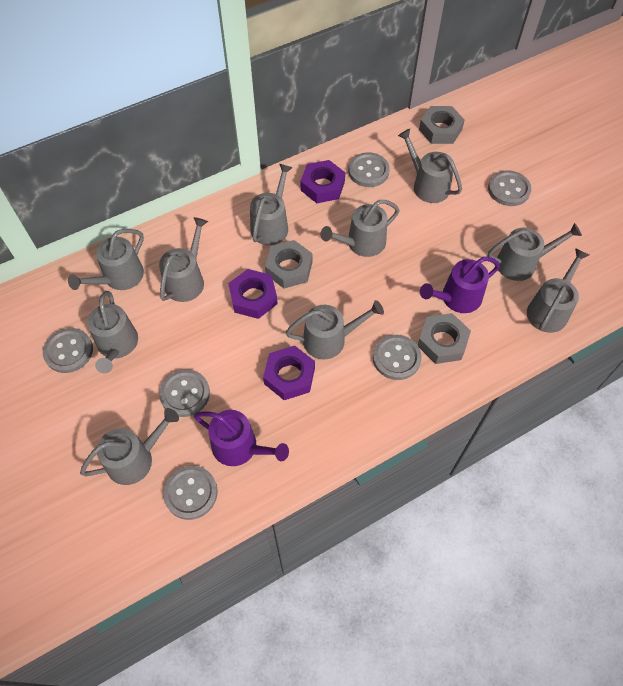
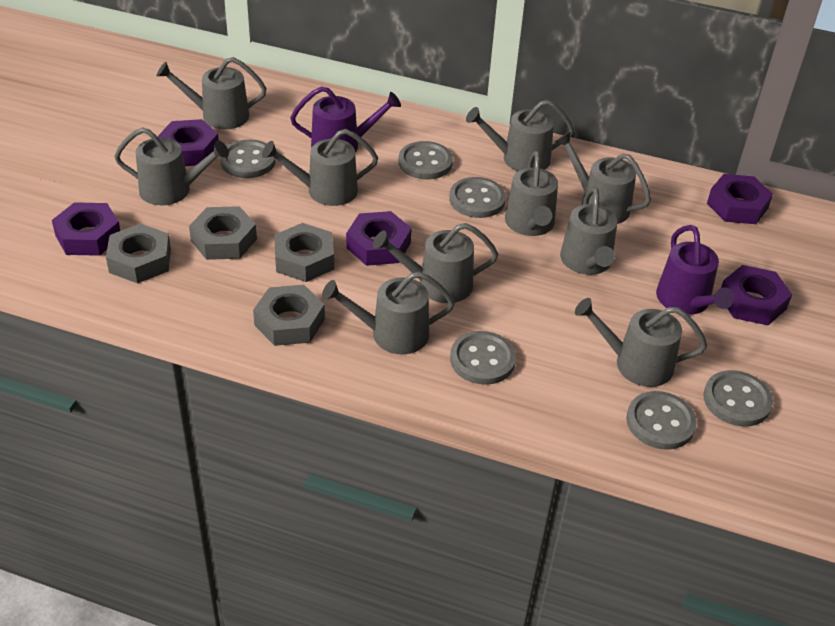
grey nut: 3 -> 4
purple nut: 3 -> 5

